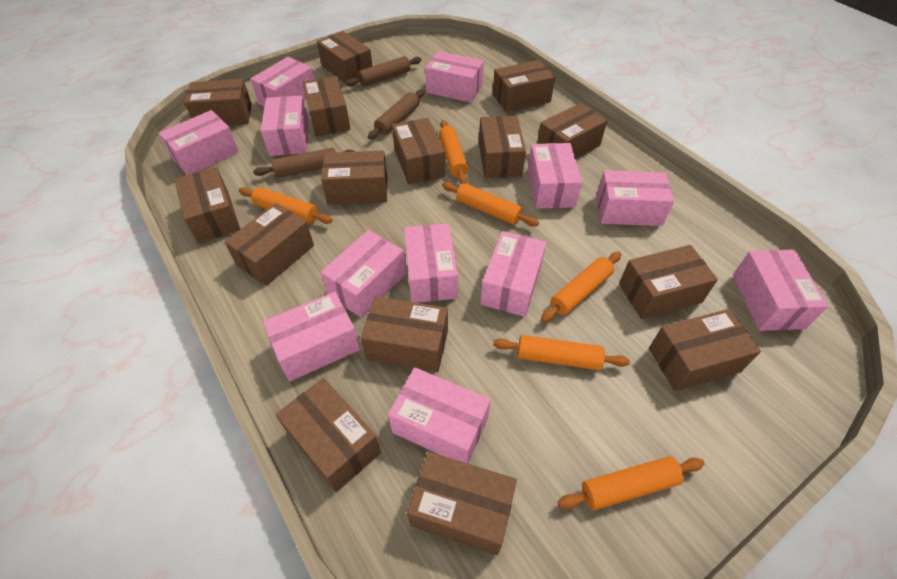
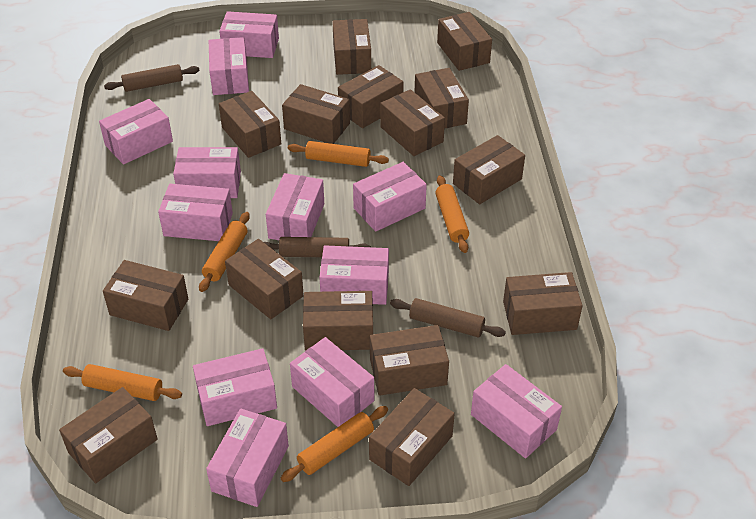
orange rolling pin: 6 -> 5

